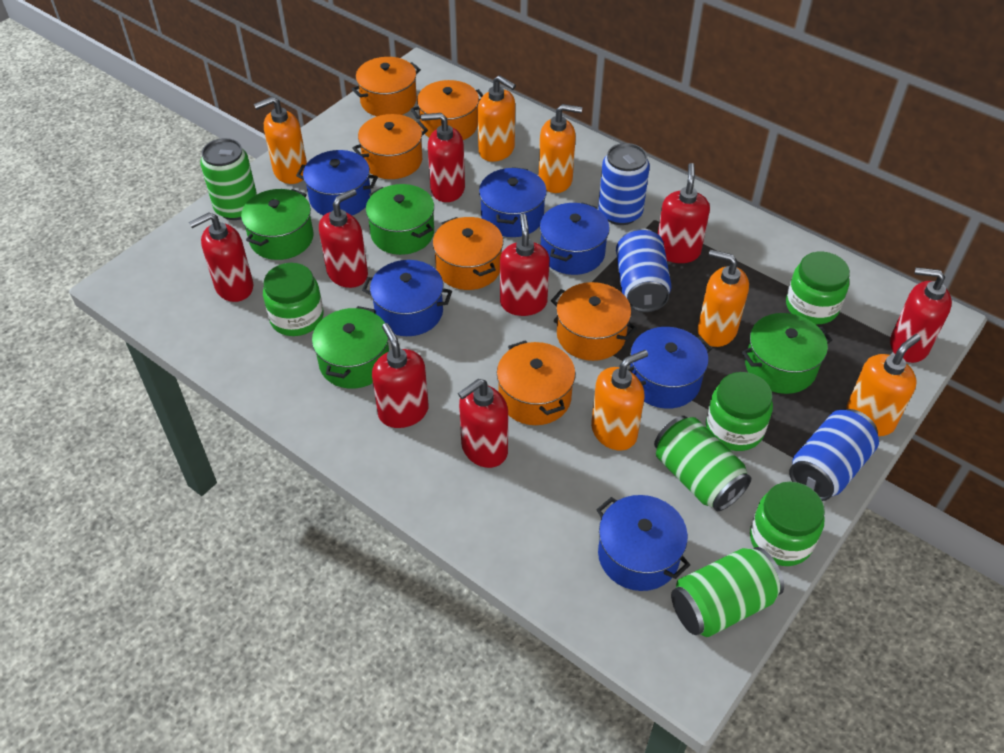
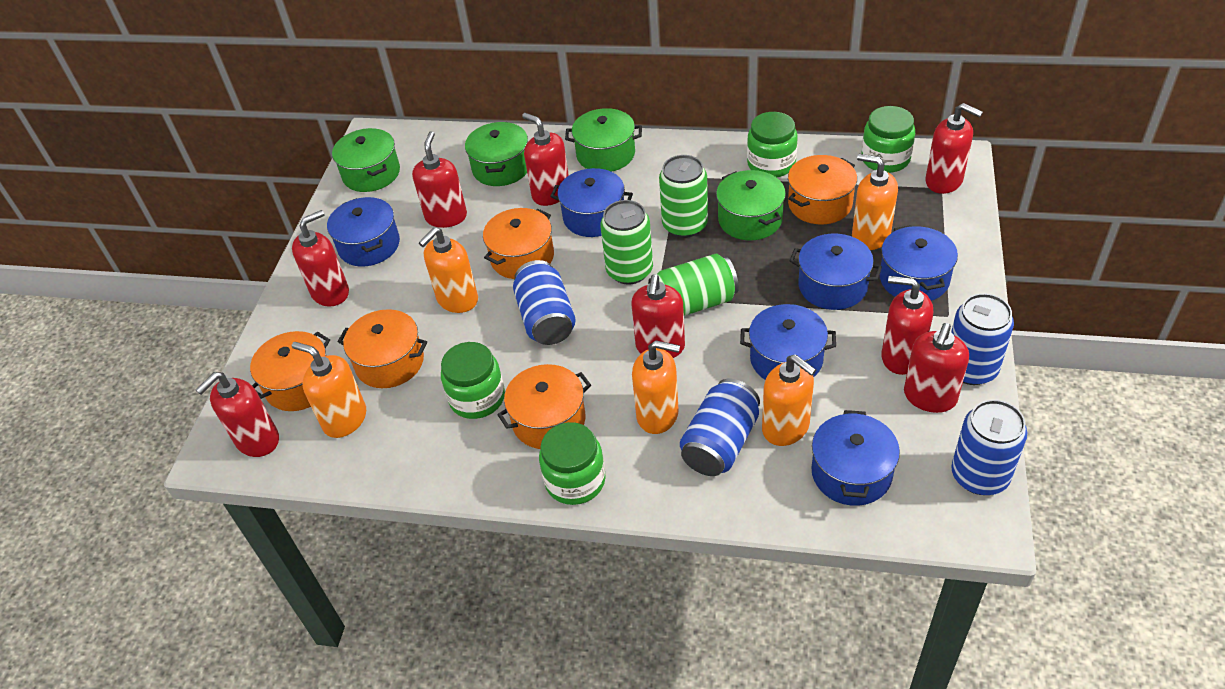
blue can: 3 -> 4
orange pot: 6 -> 5
orange soap dispenser: 6 -> 5

